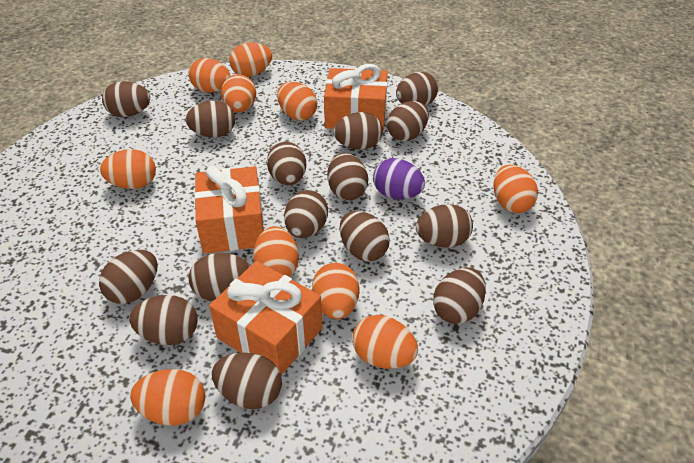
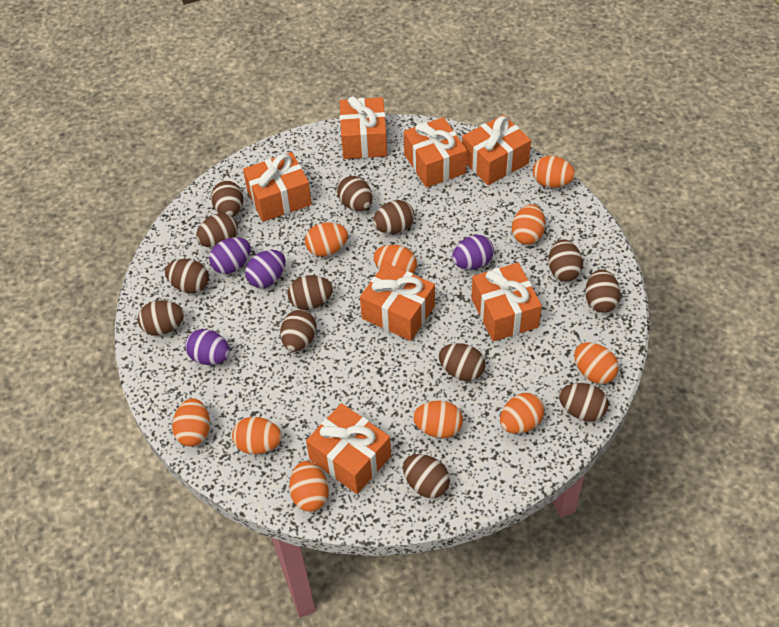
brown egg: 15 -> 13
orange gift: 3 -> 7
purple egg: 1 -> 4

